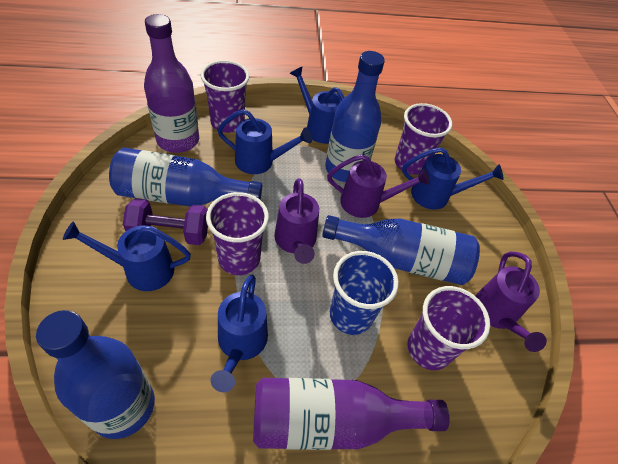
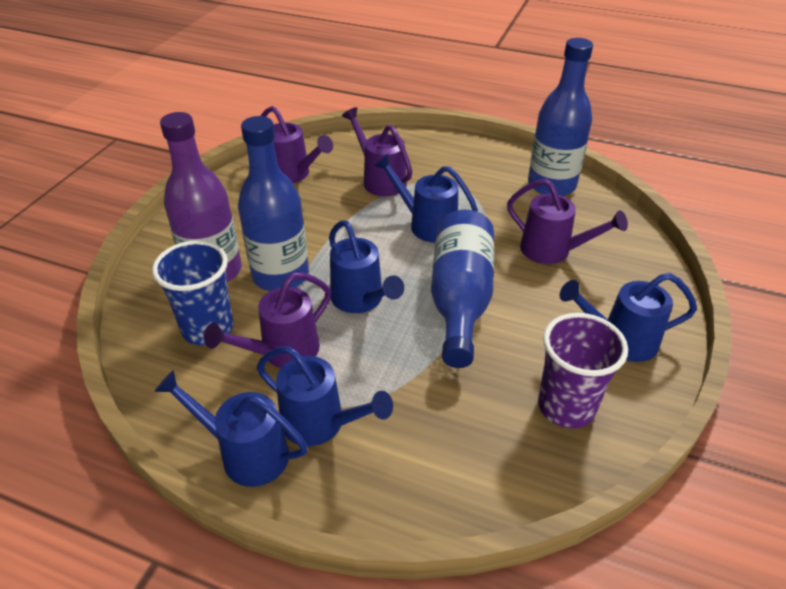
blue bottle: 4 -> 3
purple bottle: 2 -> 1
purple cup: 4 -> 1
purple dumbbell: 1 -> 0
purple watering can: 3 -> 4

